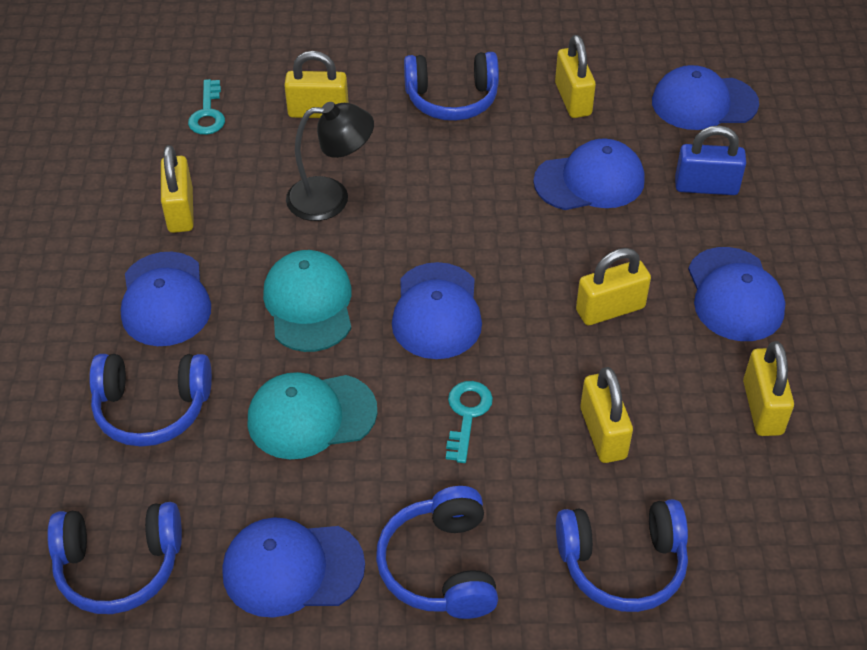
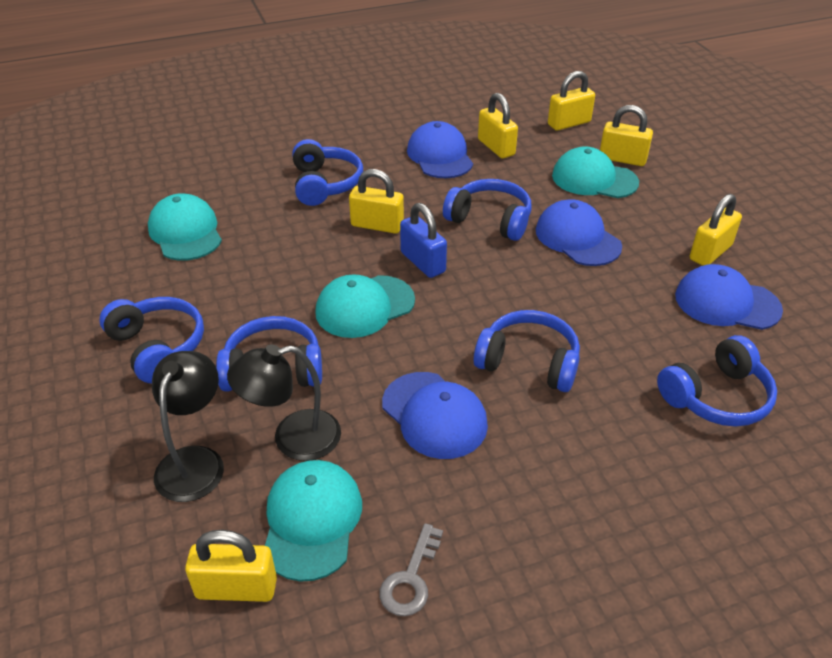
black lamp: 1 -> 2
blue cap: 6 -> 4
blue headphones: 5 -> 6
grey key: 0 -> 1
turquoise cap: 2 -> 4
turquoise key: 2 -> 0

